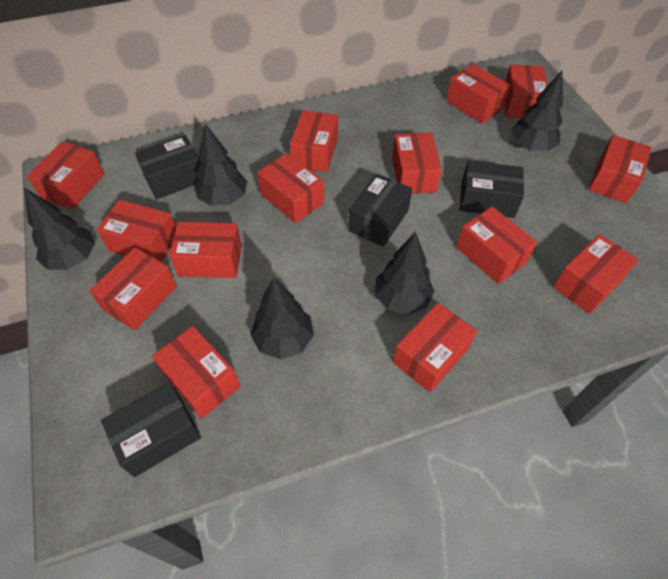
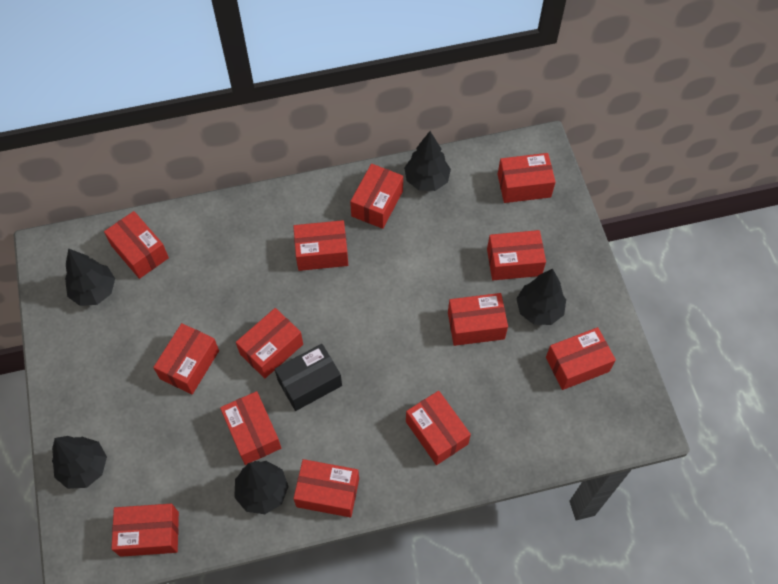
black box: 4 -> 1
red box: 14 -> 13

